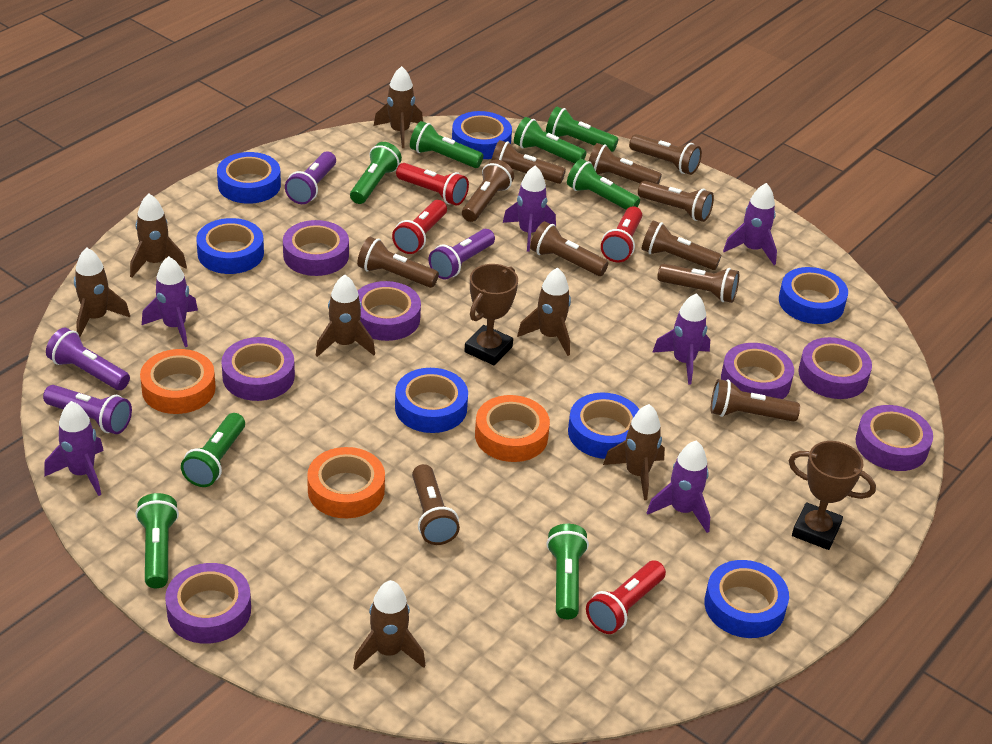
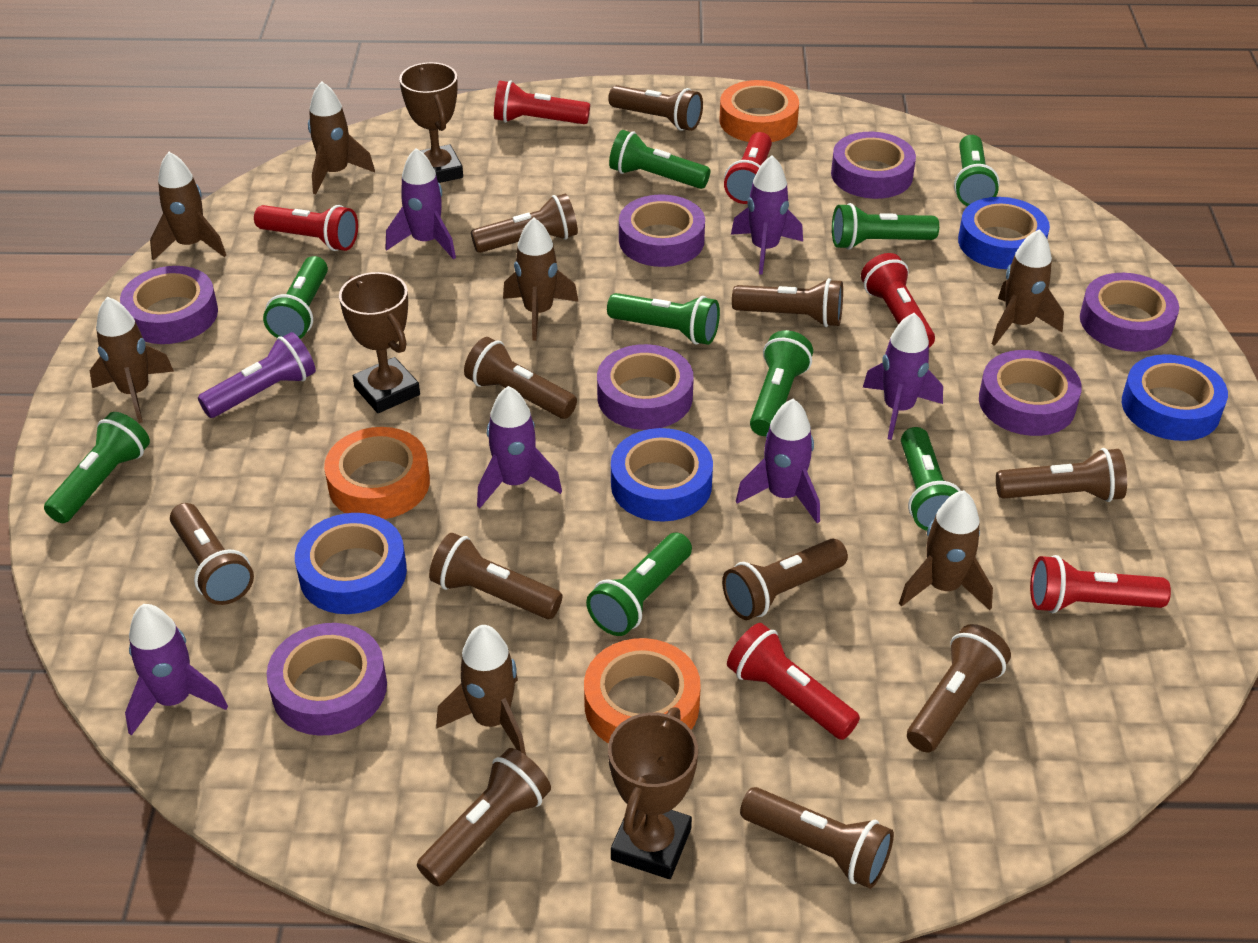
blue tape: 7 -> 4
brown trophy: 2 -> 3
green flashlight: 8 -> 9
purple flashlight: 4 -> 1
red flashlight: 4 -> 6

